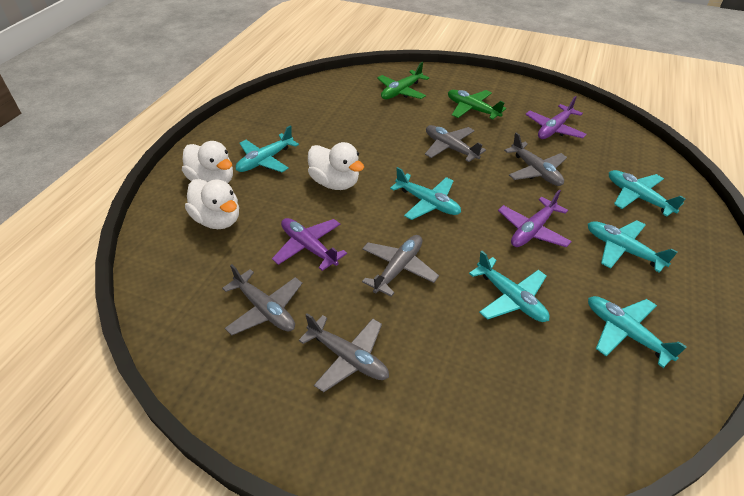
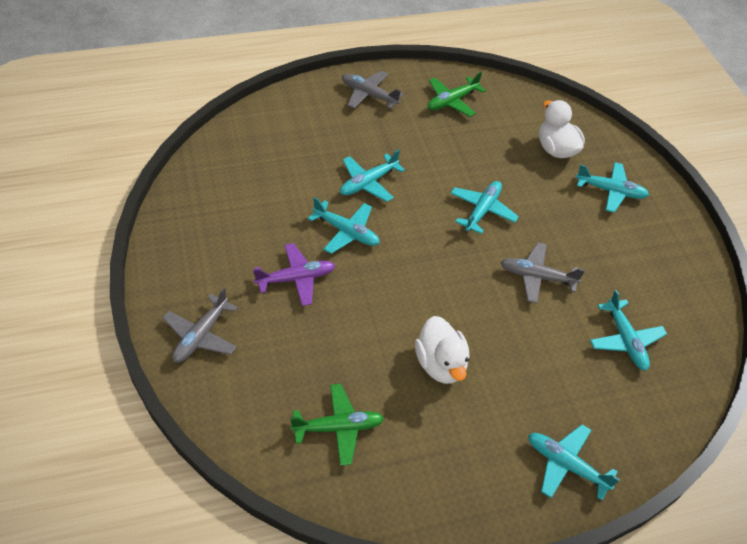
grey plane: 5 -> 3
purple plane: 3 -> 1
white duck: 3 -> 2

